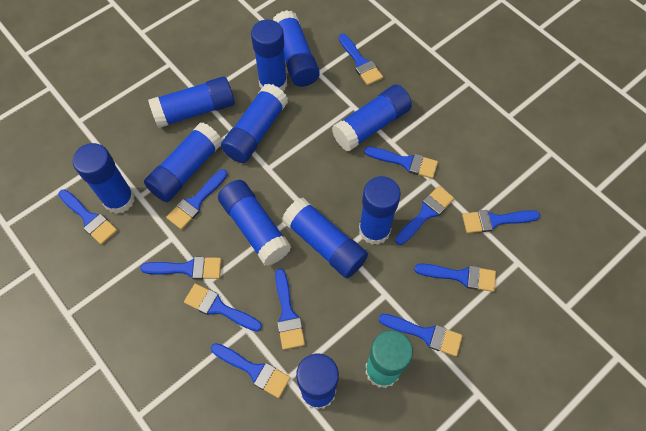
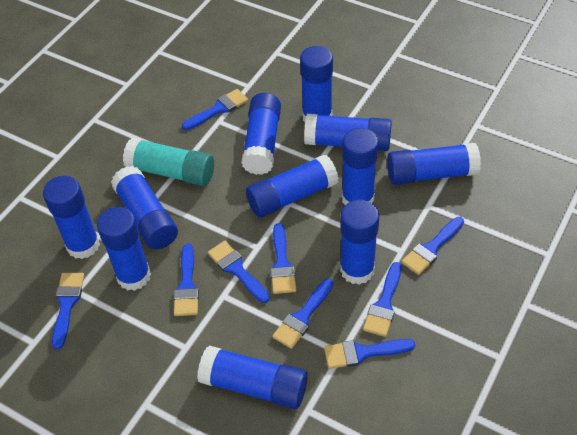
blue brush: 12 -> 9

